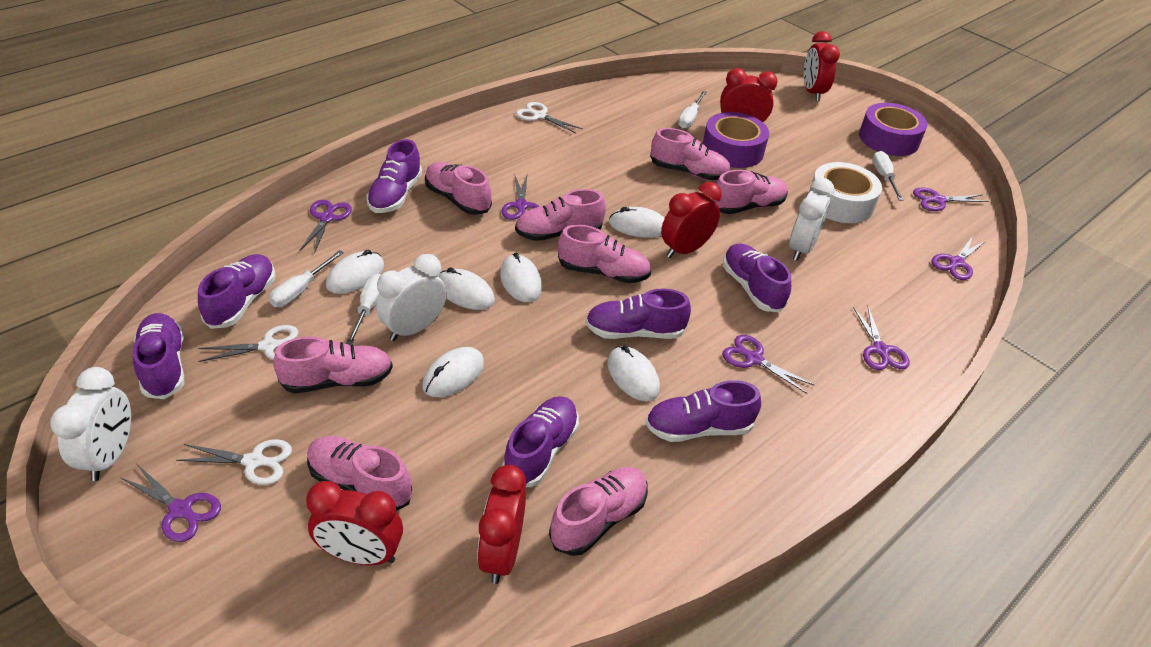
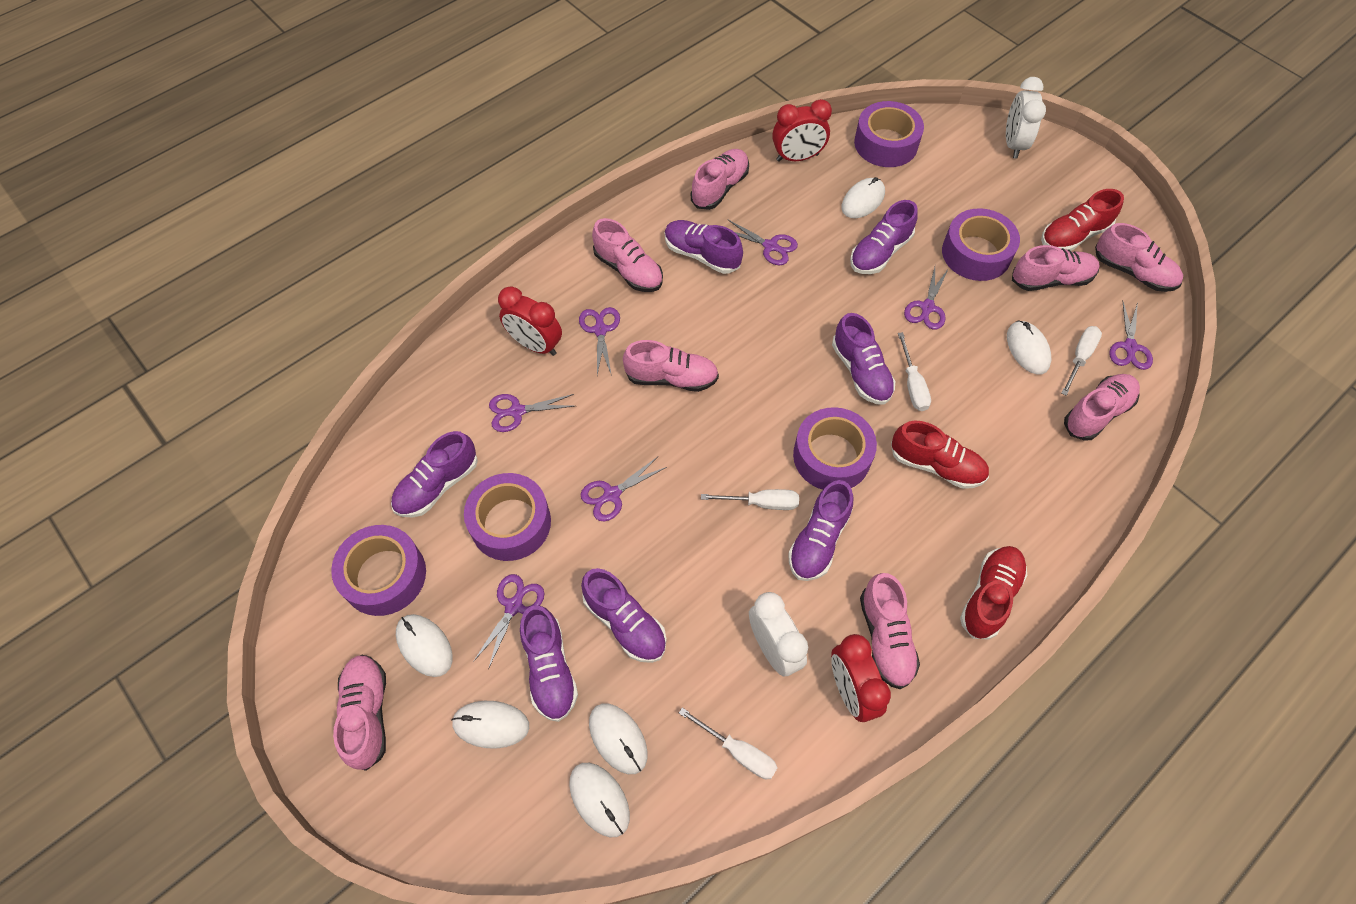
purple tape: 2 -> 5
red clock: 5 -> 3
red shoe: 0 -> 3
white clock: 3 -> 2
white scissors: 3 -> 0
white tape: 1 -> 0

